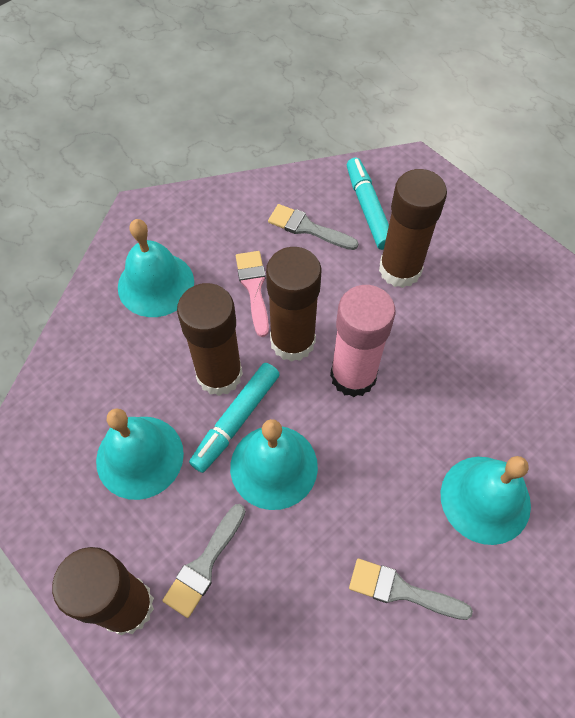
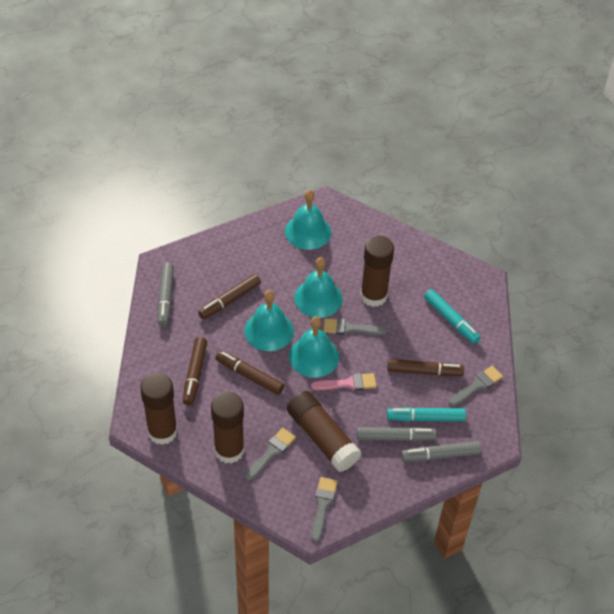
brown marker: 0 -> 4
grey brush: 3 -> 4
grey marker: 0 -> 3
pink glue stick: 1 -> 0

